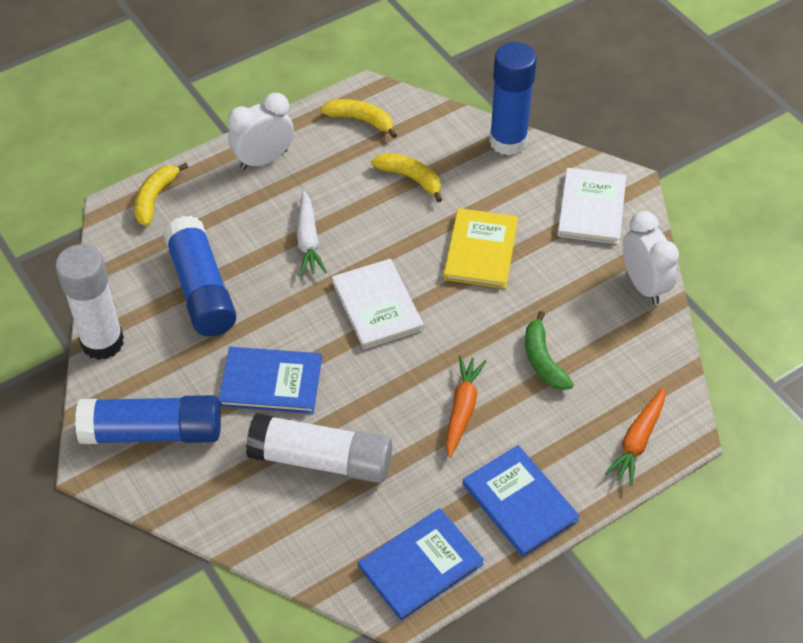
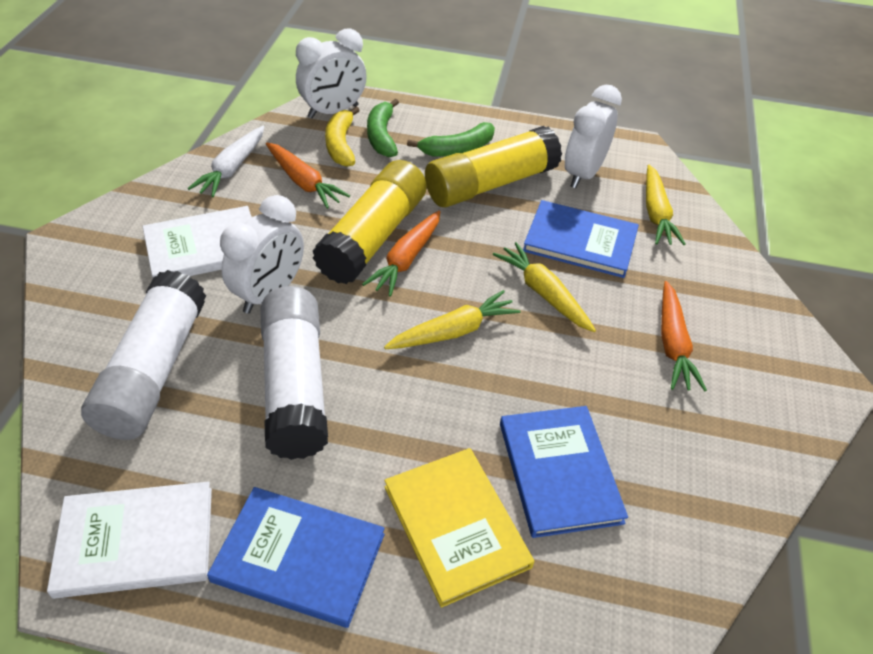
blue glue stick: 3 -> 0
green banana: 1 -> 2
orange carrot: 2 -> 3
white clock: 2 -> 3
yellow banana: 3 -> 1
yellow carrot: 0 -> 3
yellow glue stick: 0 -> 2

